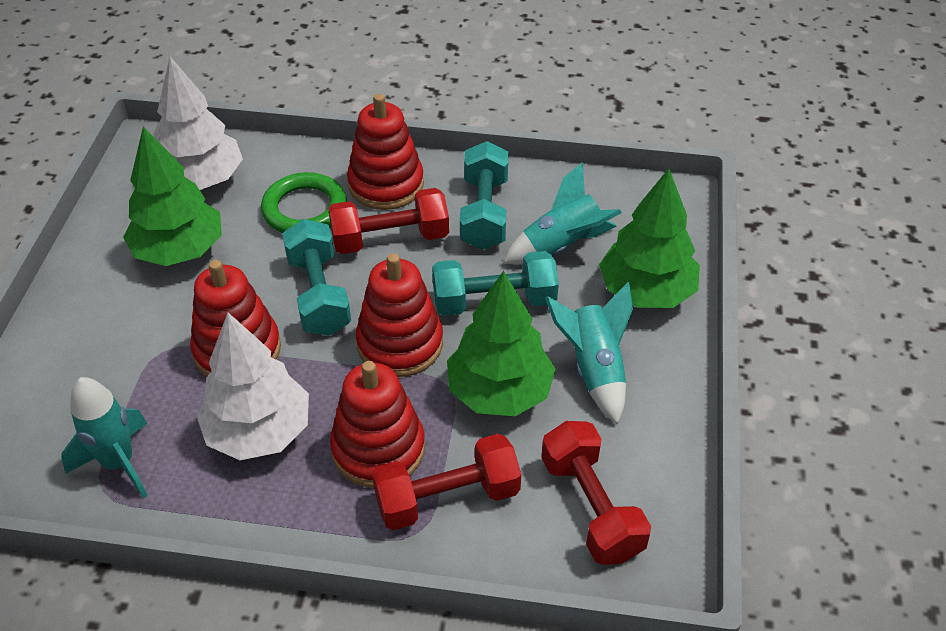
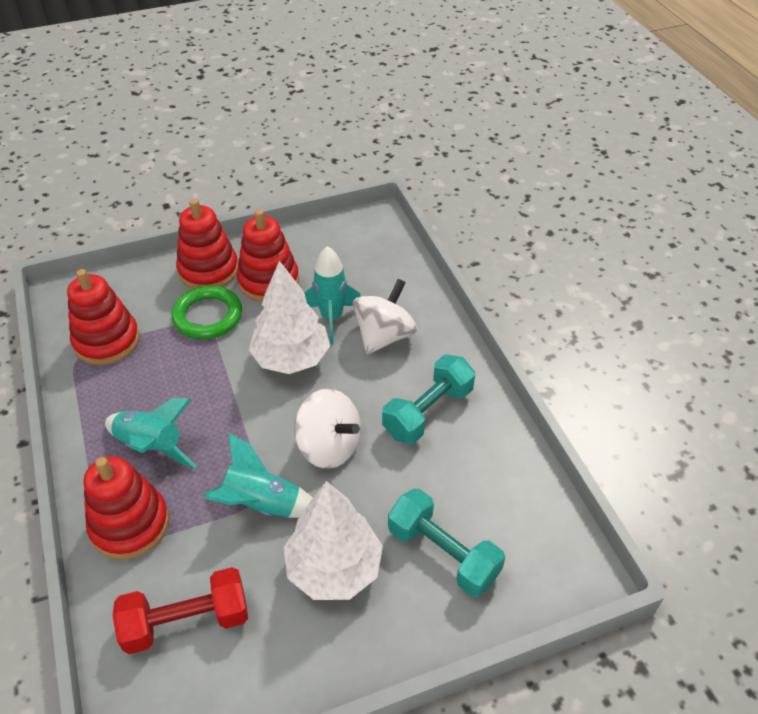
green tree: 3 -> 0
red dumbbell: 3 -> 1
turquoise dumbbell: 3 -> 2
white spinning top: 0 -> 2

